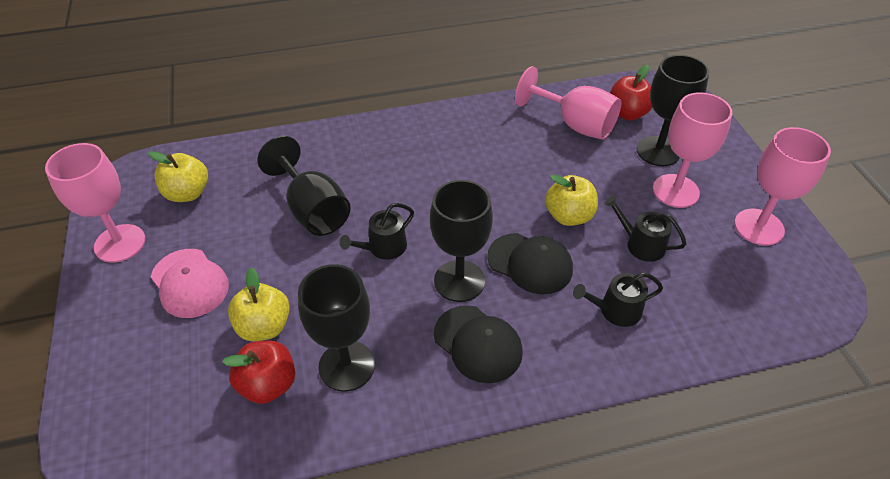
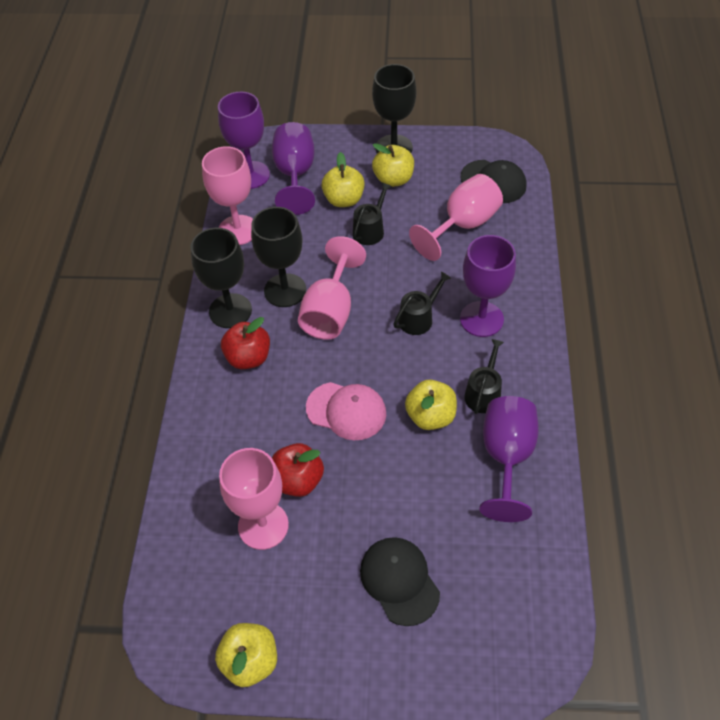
black goblet: 4 -> 3
purple goblet: 0 -> 4
yellow apple: 3 -> 4

